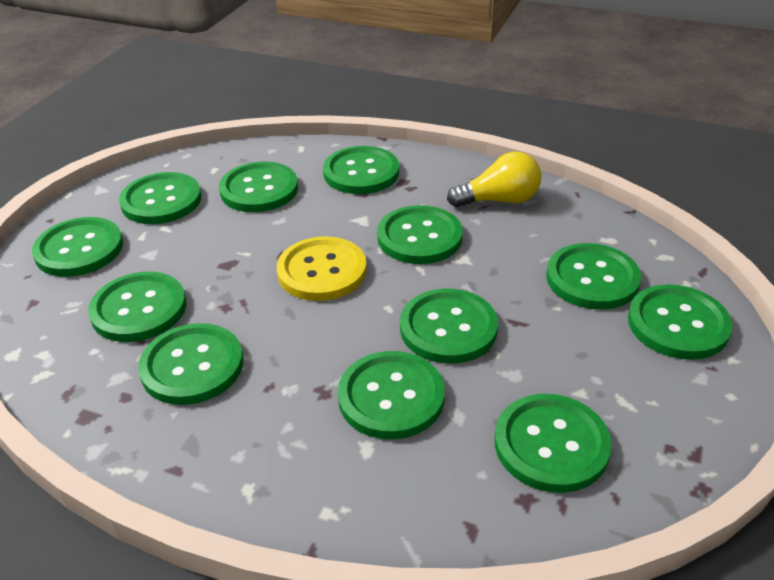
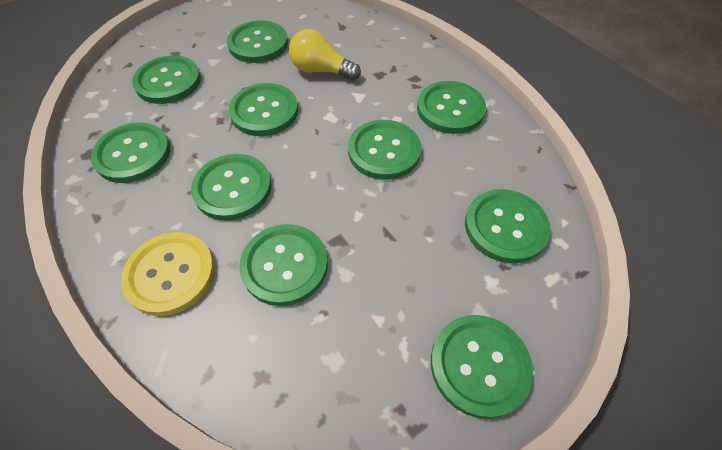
green button: 12 -> 10

